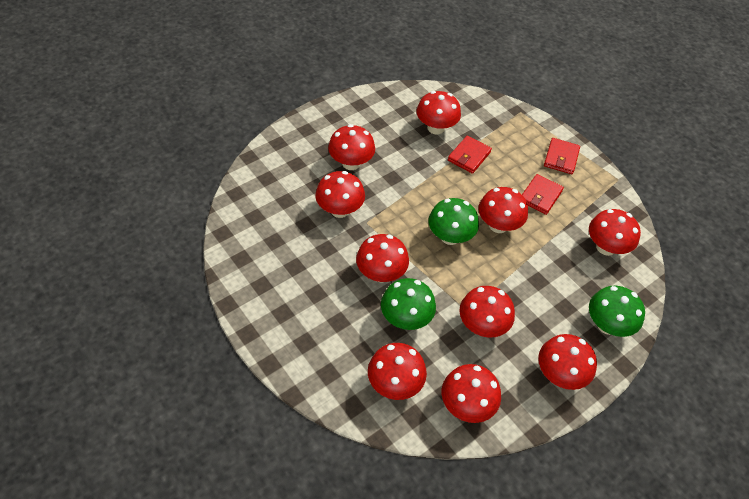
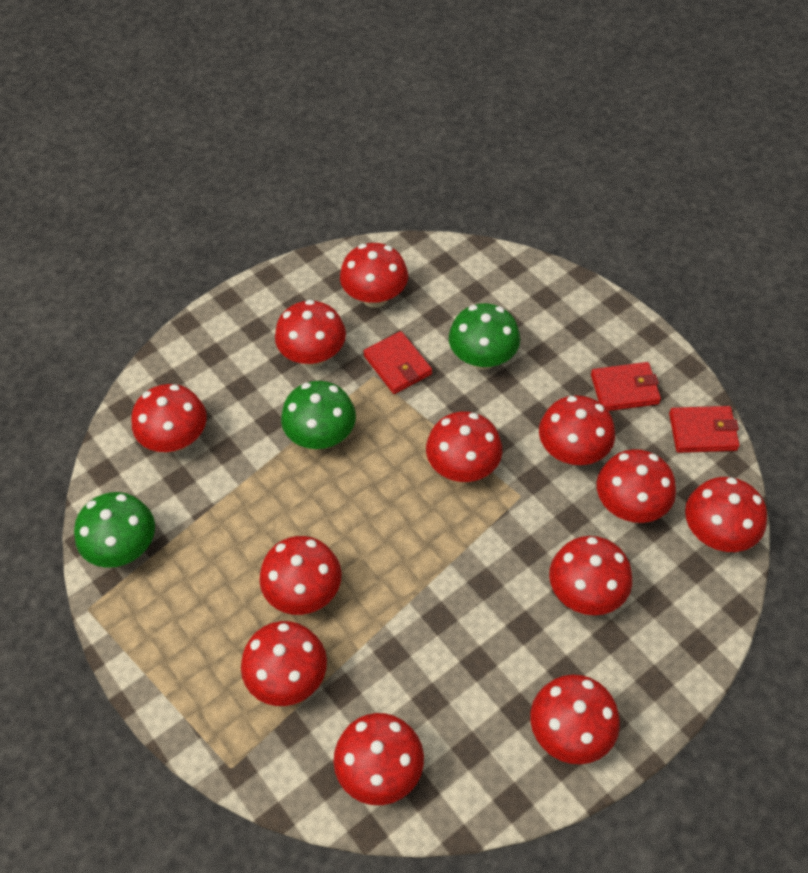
red mushroom: 10 -> 12

